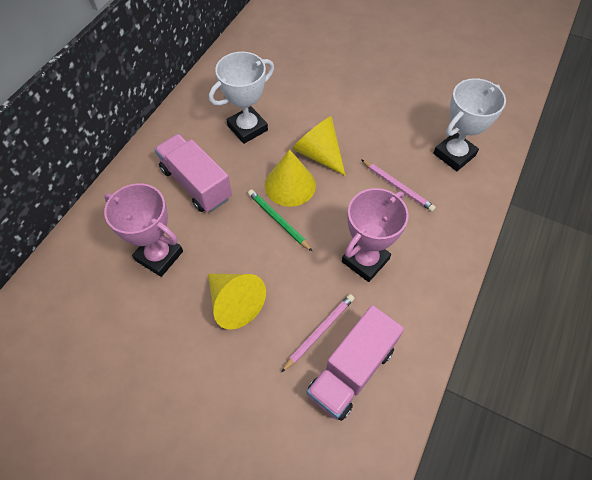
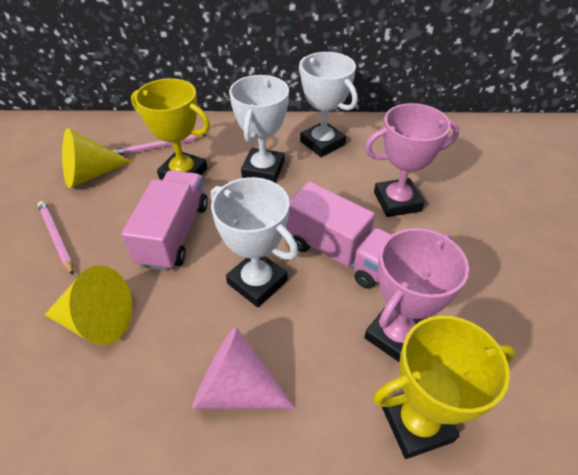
green pencil: 1 -> 0
pink cone: 0 -> 1
white trophy: 2 -> 3
yellow cone: 3 -> 2
yellow trophy: 0 -> 2

